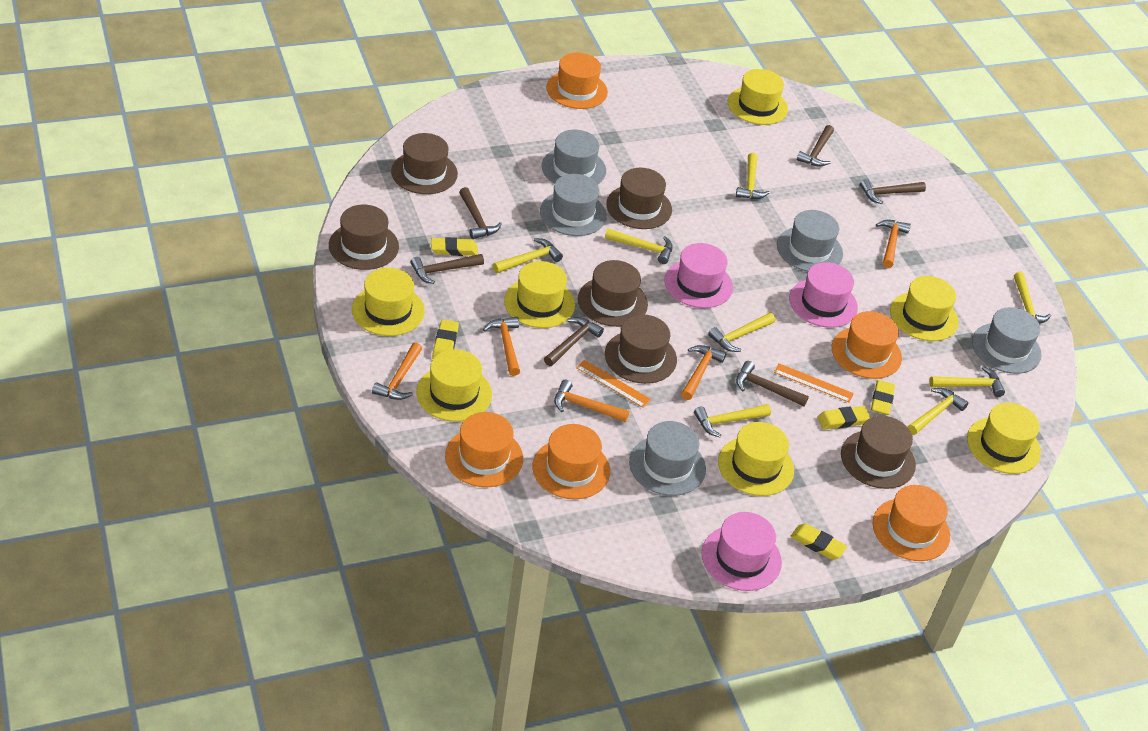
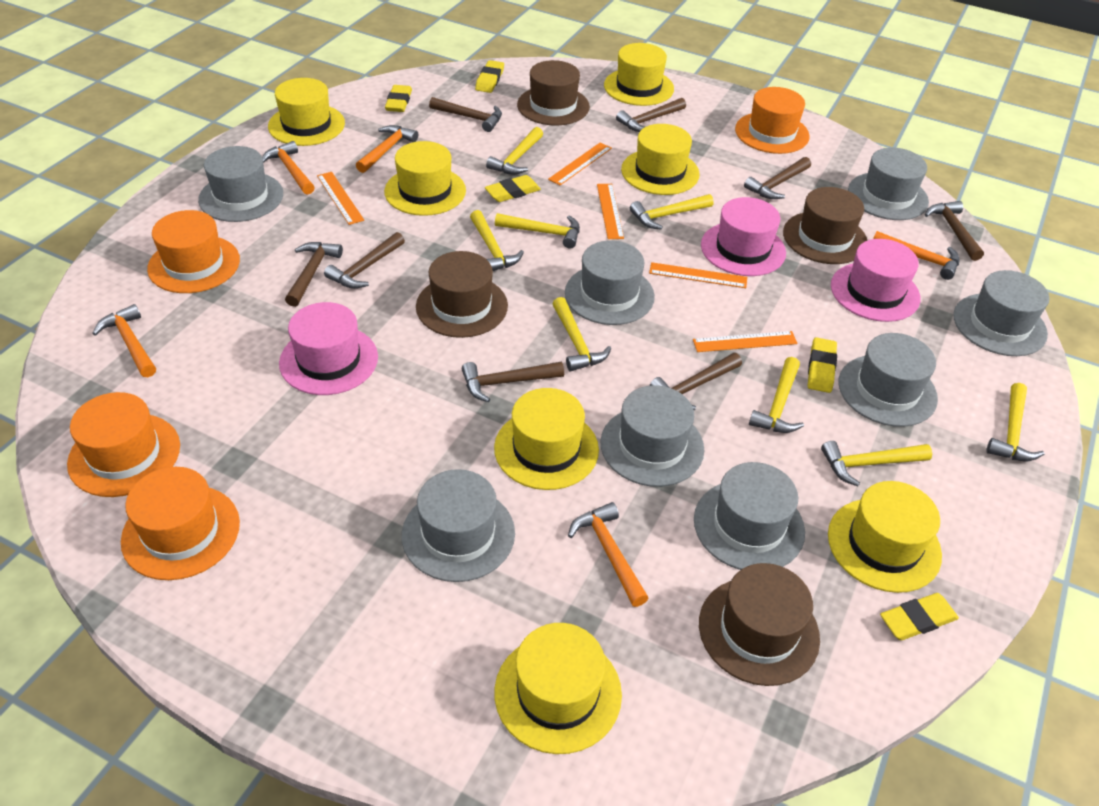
brown hammer: 6 -> 8
brown hat: 6 -> 4
grey hat: 5 -> 8
orange hat: 5 -> 4
orange ruler: 2 -> 5

